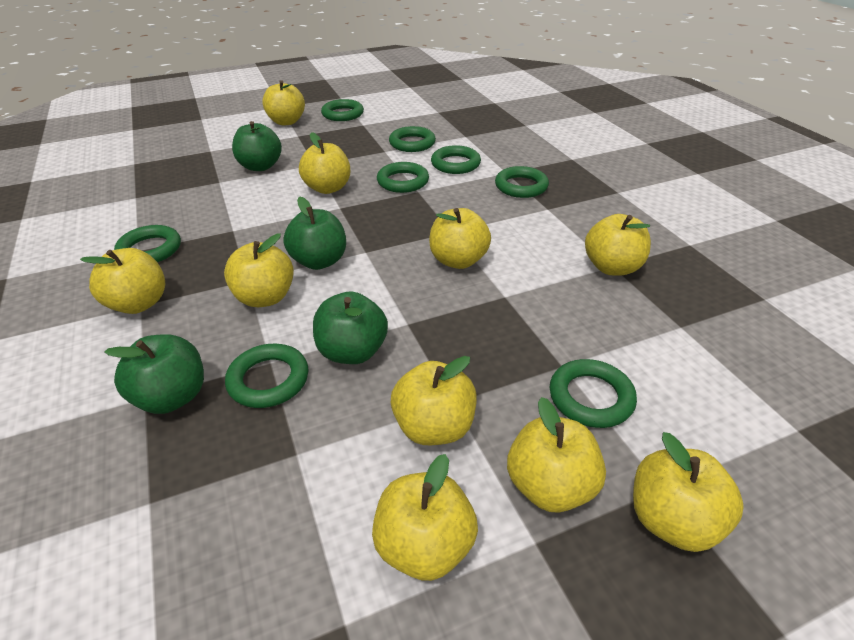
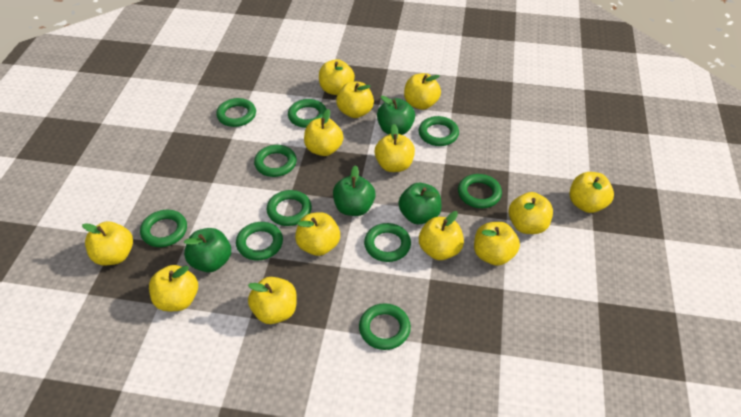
green ring: 8 -> 10
yellow apple: 10 -> 13

